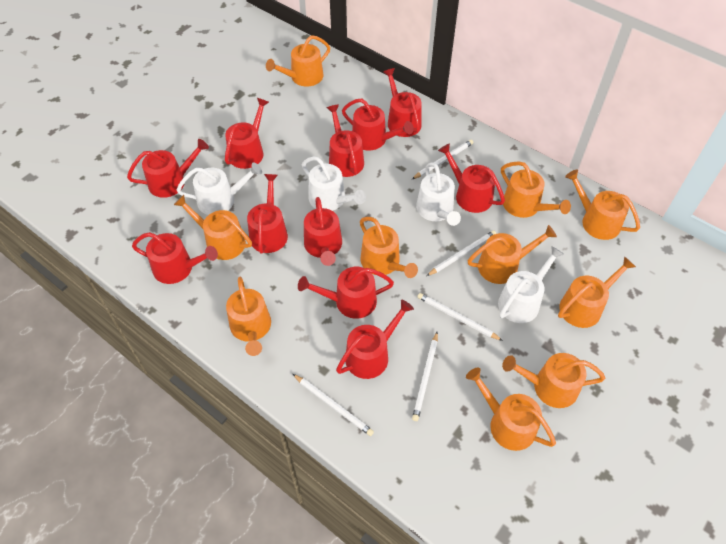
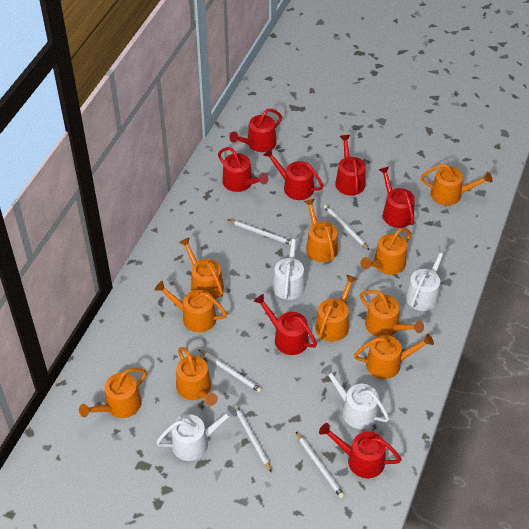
red watering can: 11 -> 7

